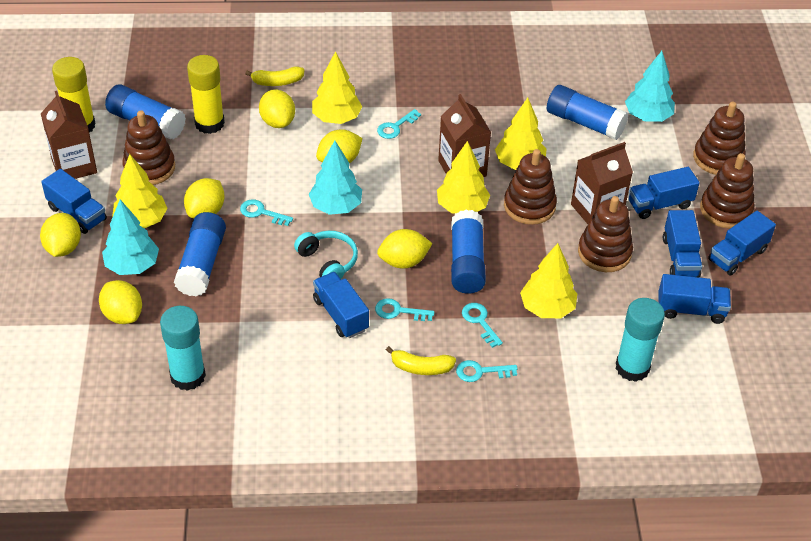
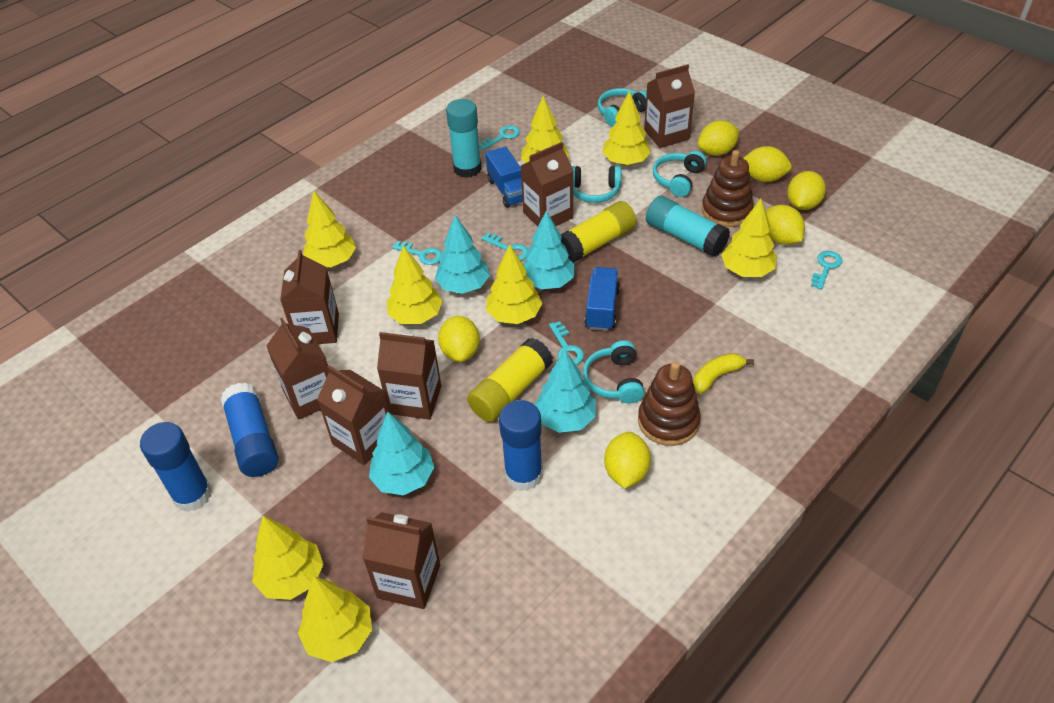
blue glue stick: 4 -> 3
blue truck: 6 -> 2
brown carton: 3 -> 7
brown stacking toy: 5 -> 2
turquoise headphones: 1 -> 4
turquoise tree: 3 -> 4
yellow banana: 2 -> 1
yellow tree: 5 -> 8

